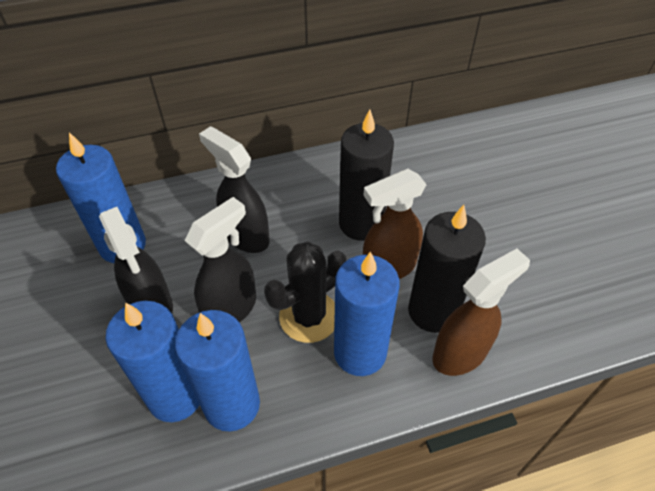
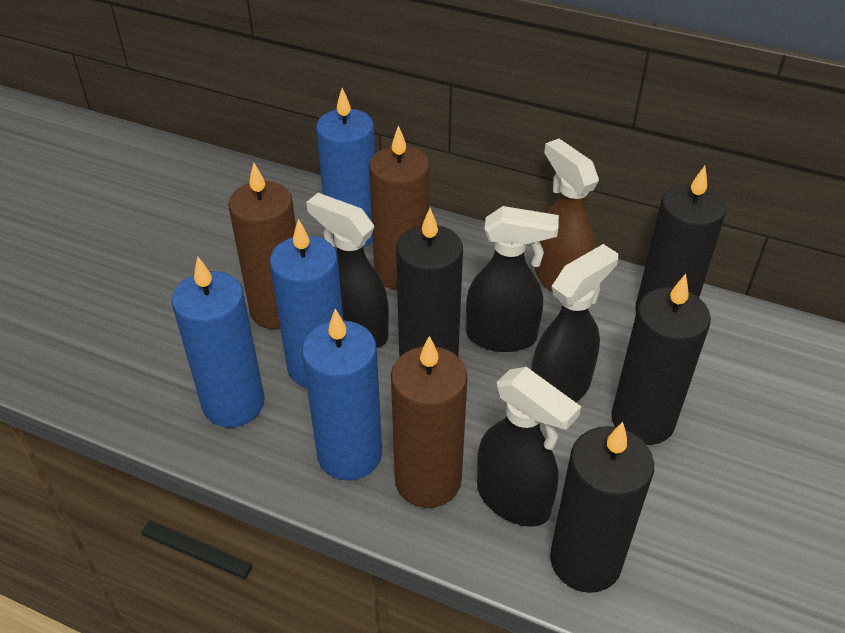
black cactus: 1 -> 0
black candle: 2 -> 4
black spray bottle: 3 -> 4
brown candle: 0 -> 3
brown spray bottle: 2 -> 1

